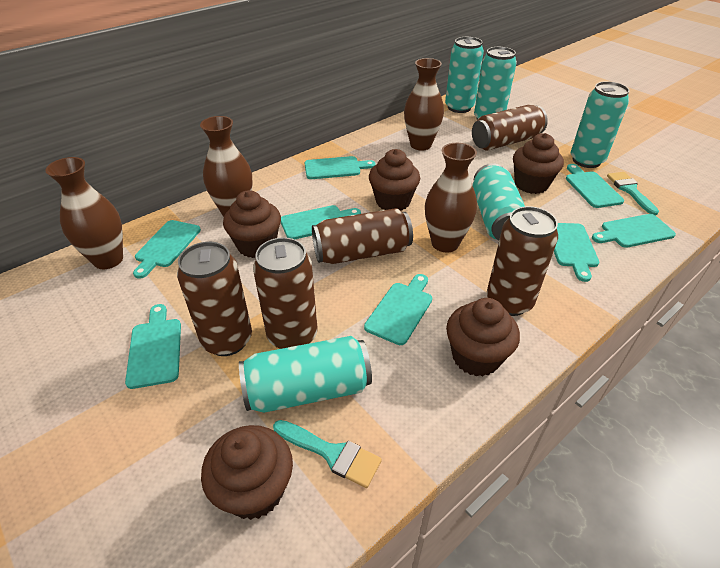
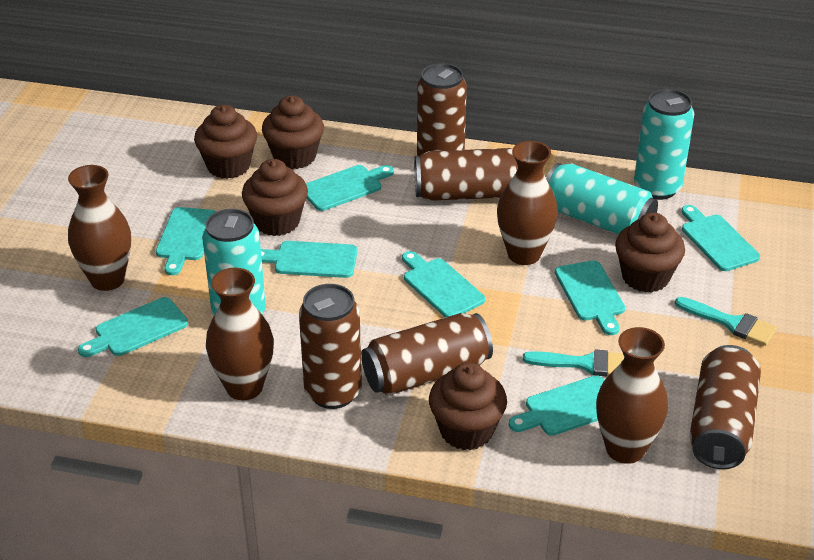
turquoise can: 5 -> 3

